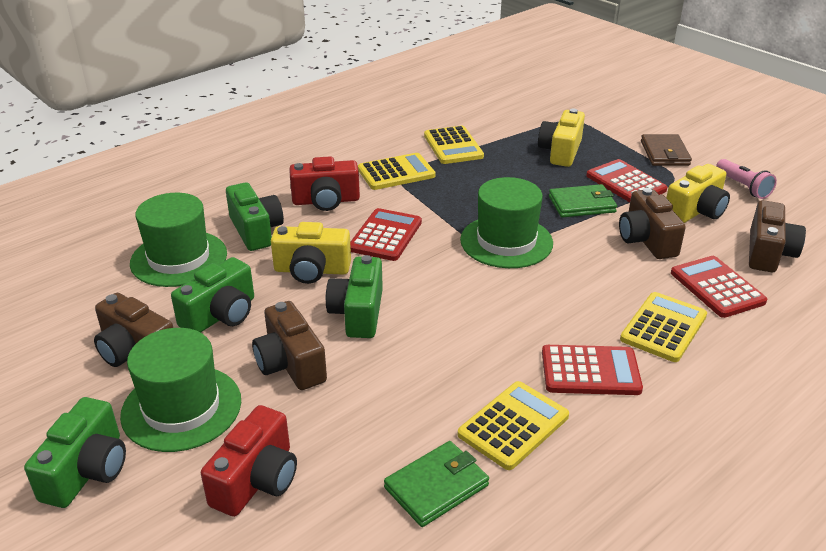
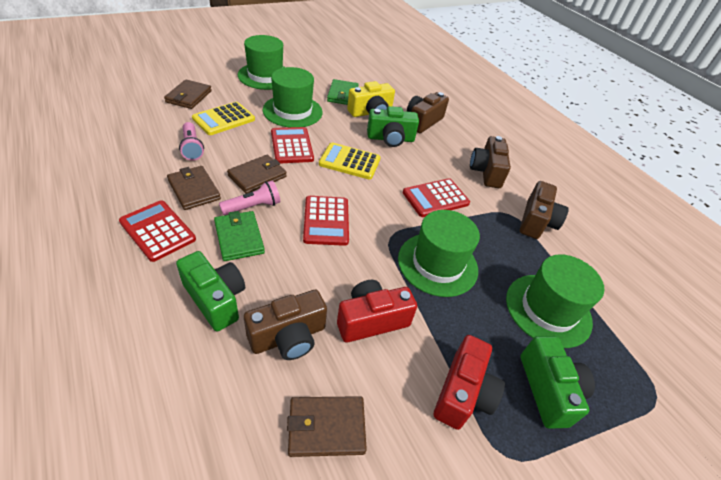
brown wallet: 1 -> 4
green camera: 4 -> 3
green hat: 3 -> 4
pink flashlight: 1 -> 2
yellow calculator: 4 -> 2
yellow camera: 3 -> 1

